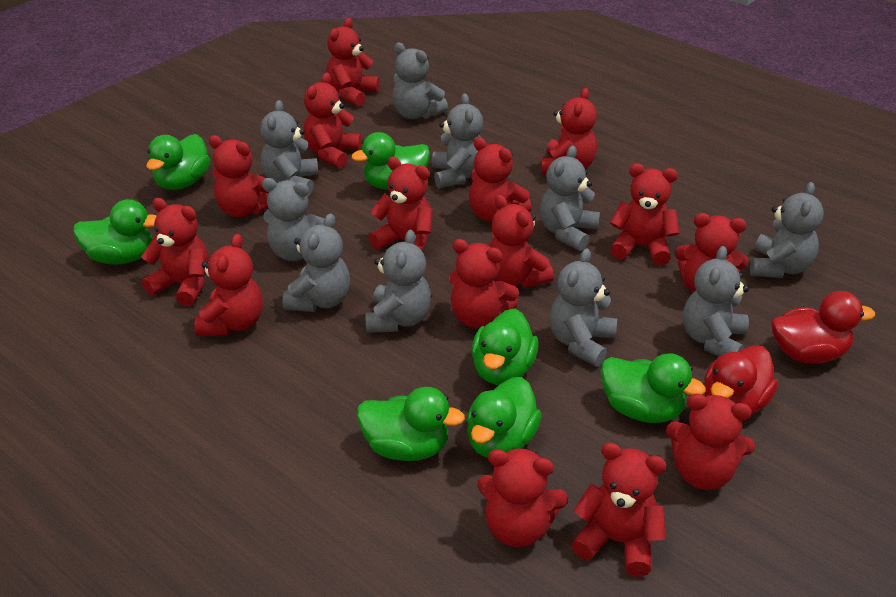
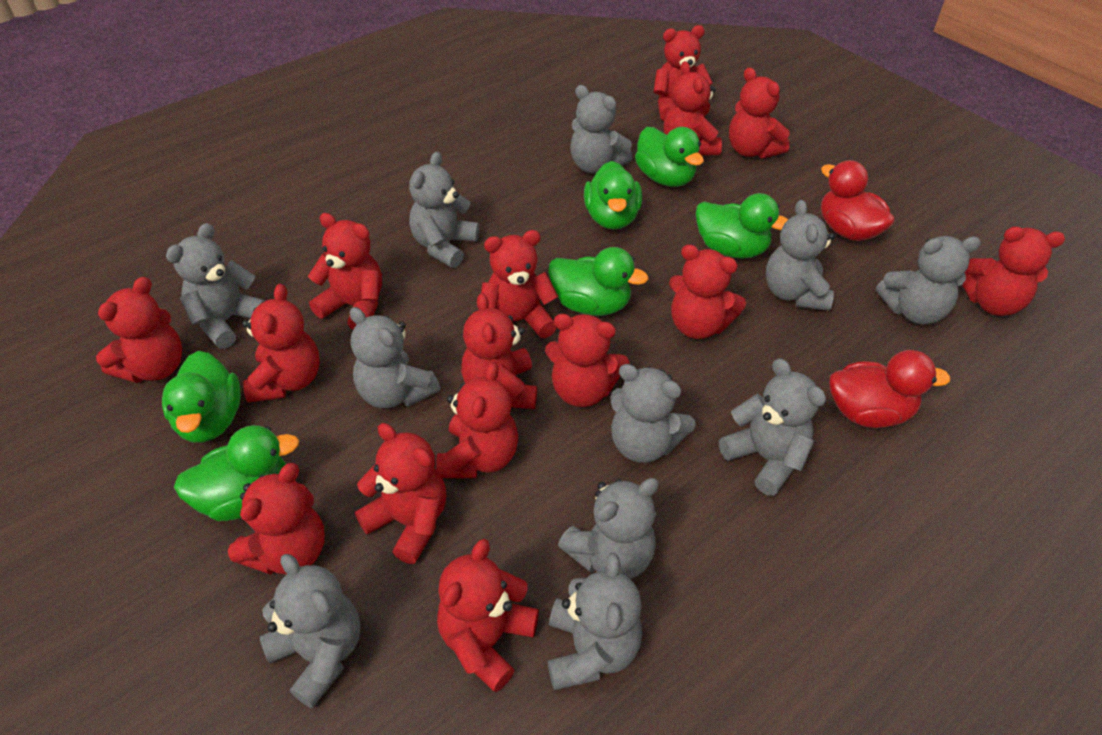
green duck: 7 -> 6
grey teddy bear: 10 -> 11

